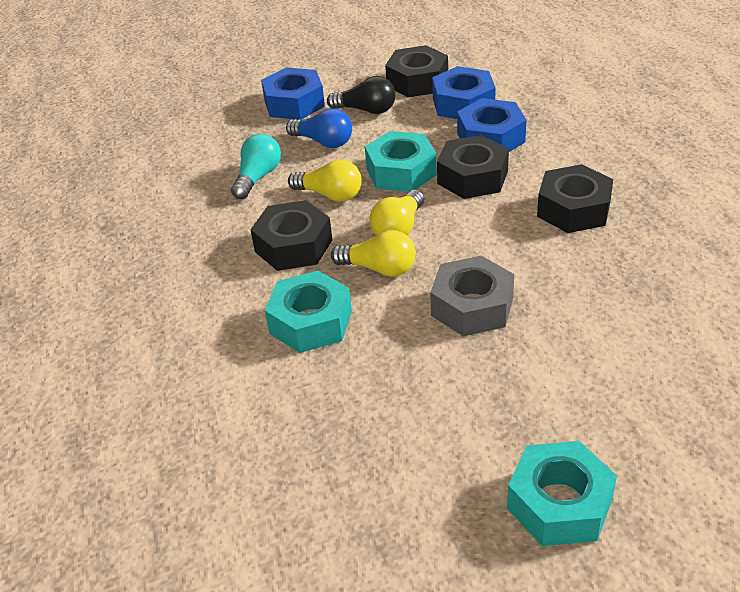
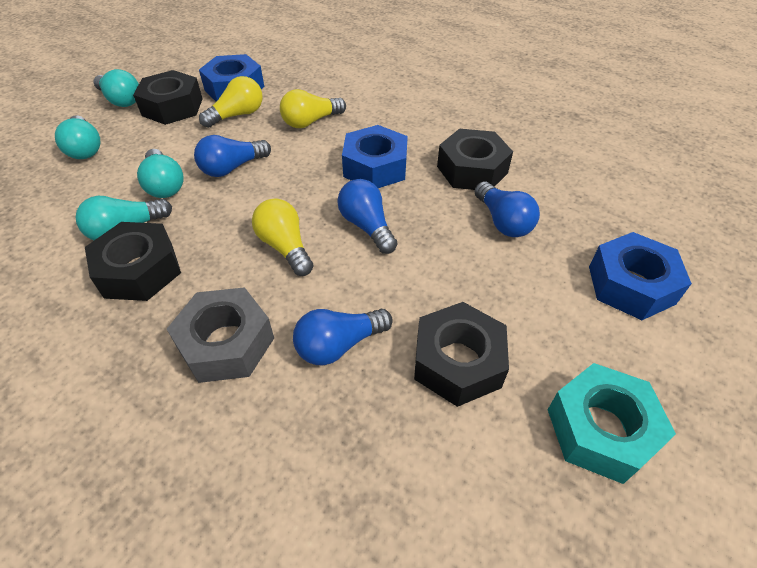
black light bulb: 1 -> 0
blue light bulb: 1 -> 4
turquoise light bulb: 1 -> 4
turquoise nut: 3 -> 1

